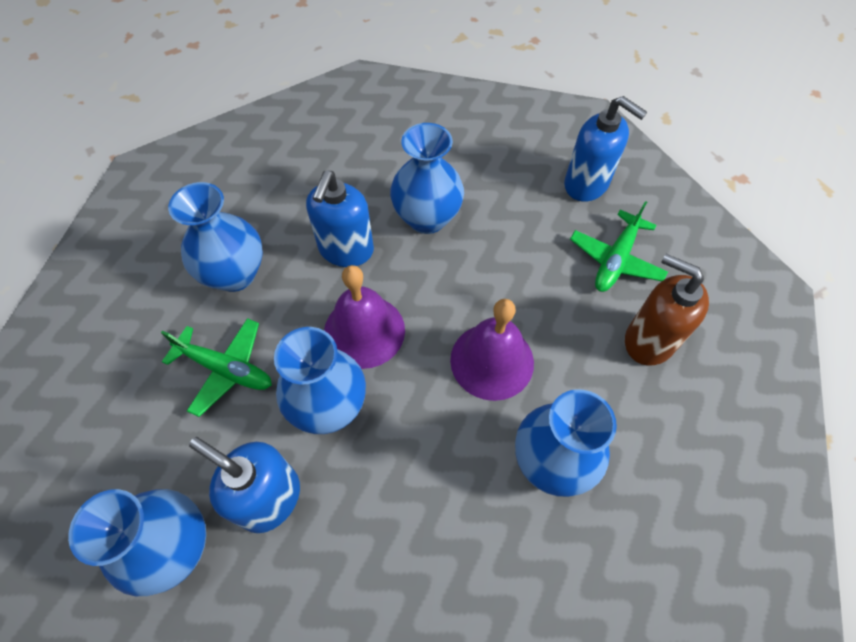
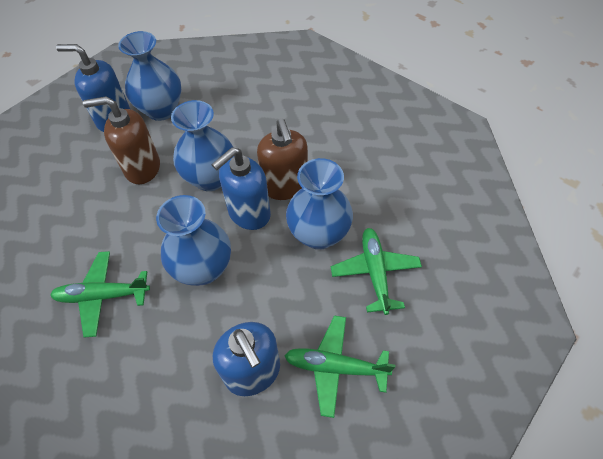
blue vase: 5 -> 4
brown soap dispenser: 1 -> 2
green plane: 2 -> 3
purple bell: 2 -> 0

